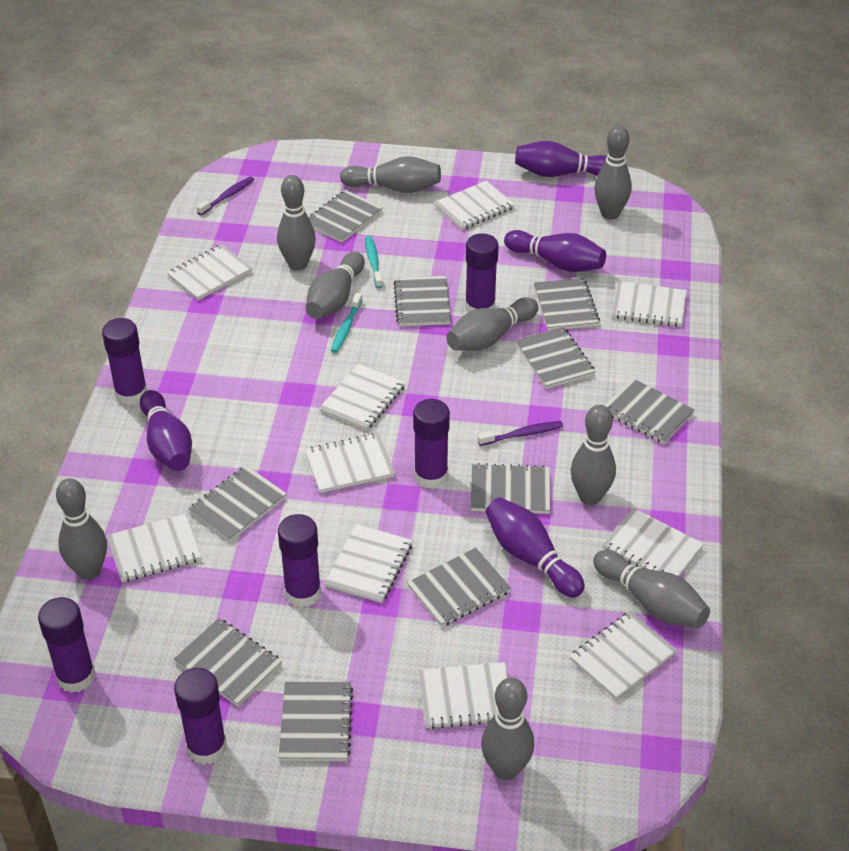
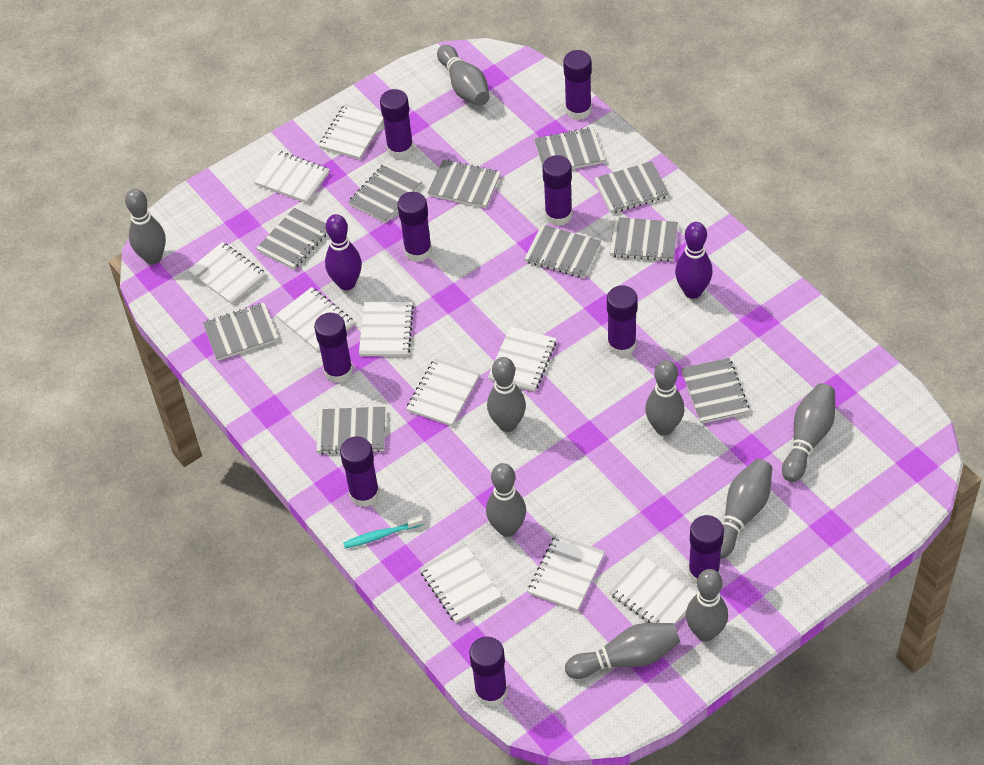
purple bowling pin: 4 -> 2
purple glue stick: 6 -> 9
purple toothbrush: 2 -> 0
turquoise toothbrush: 2 -> 1

